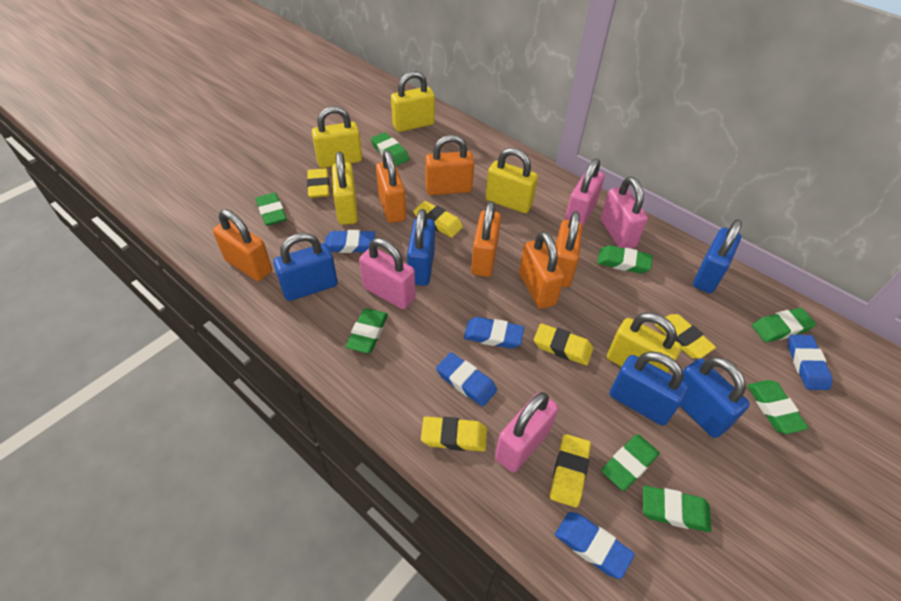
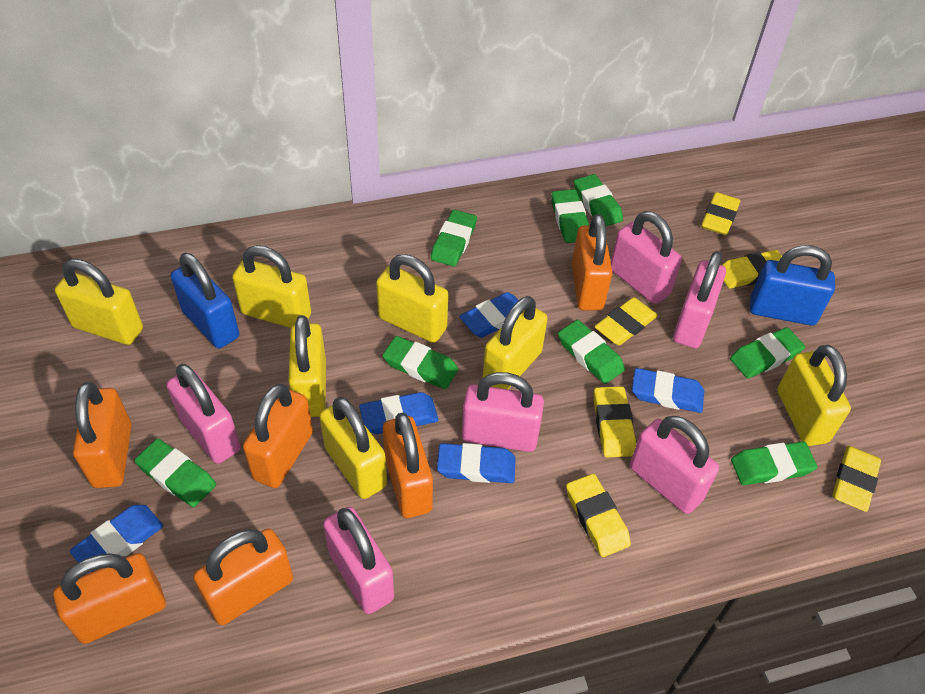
blue padlock: 5 -> 2
pink padlock: 4 -> 6
yellow padlock: 5 -> 7

